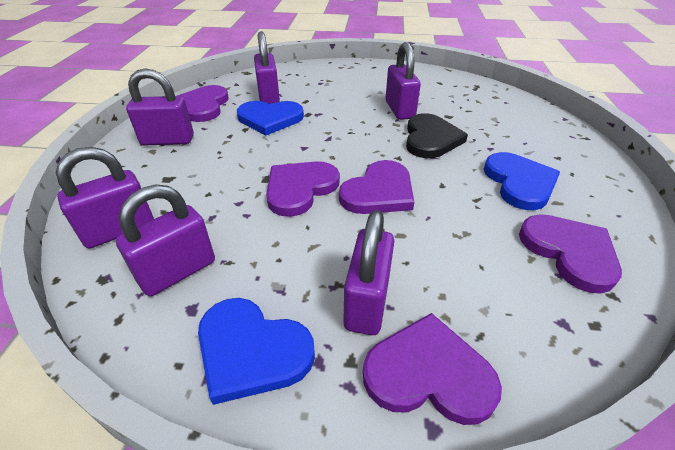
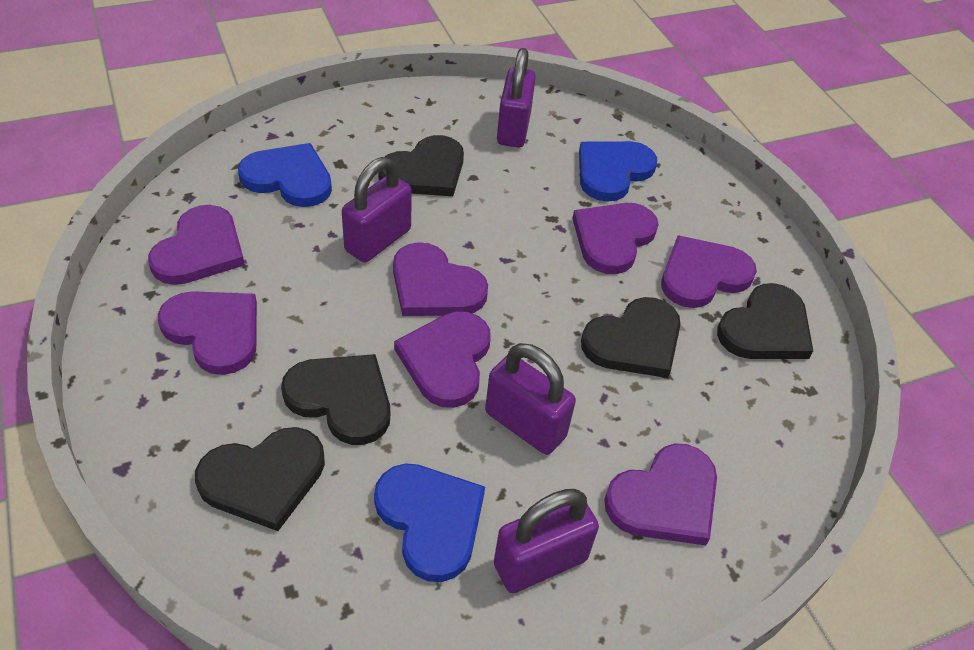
black heart: 1 -> 5
purple heart: 5 -> 7
purple padlock: 6 -> 4

